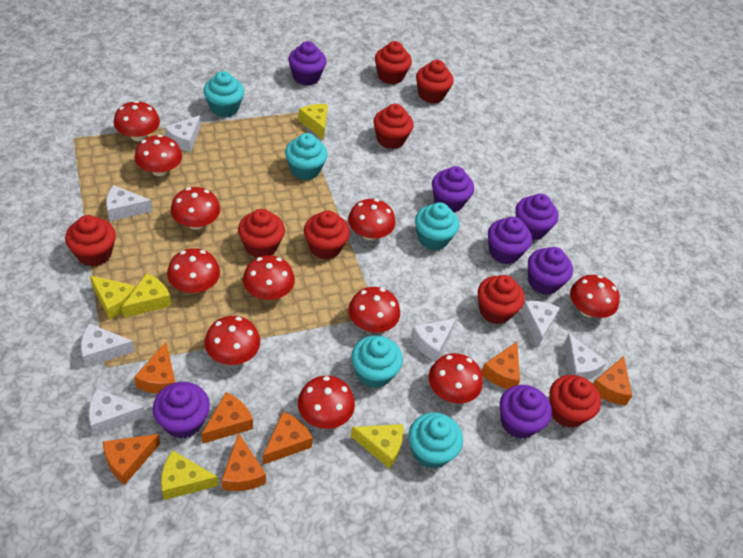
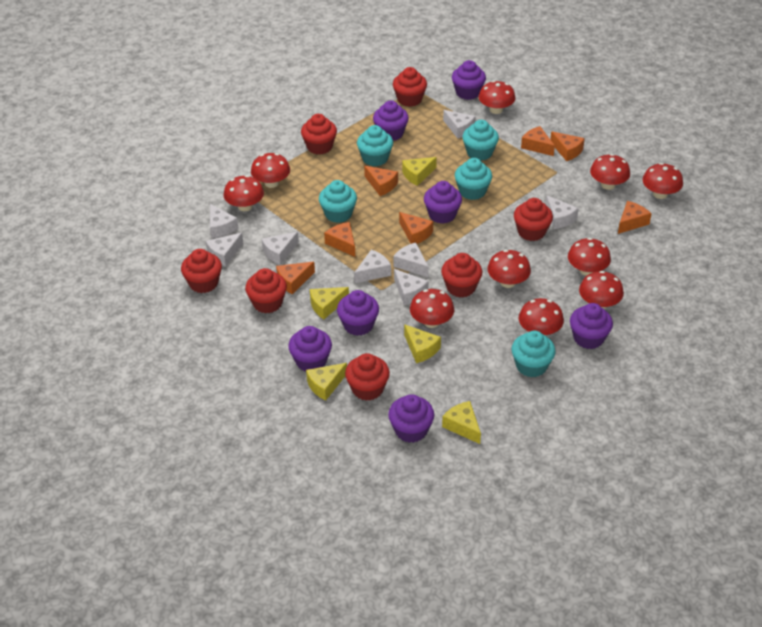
red cupcake: 8 -> 7
red mushroom: 11 -> 10
white cheese: 7 -> 8

